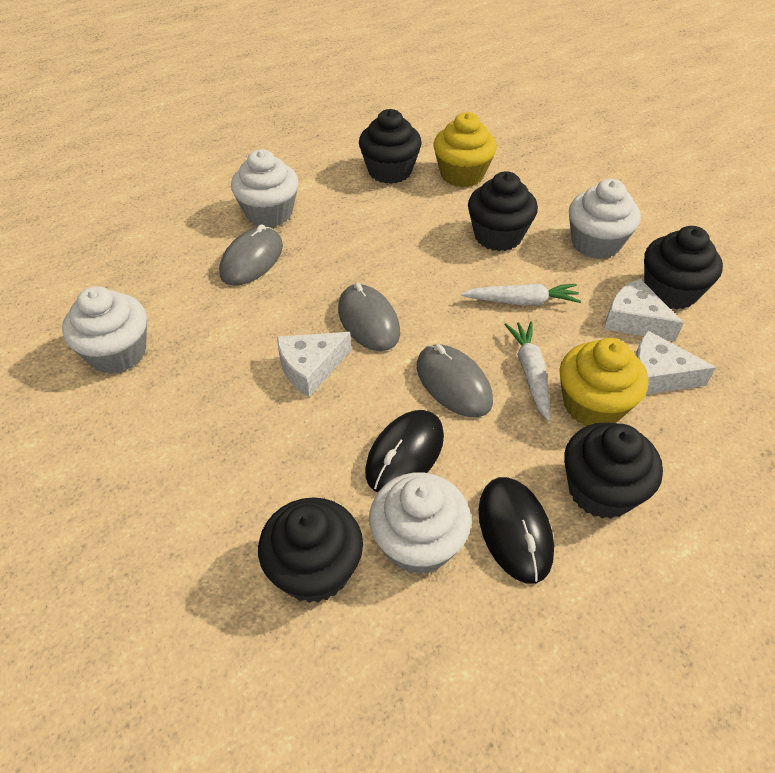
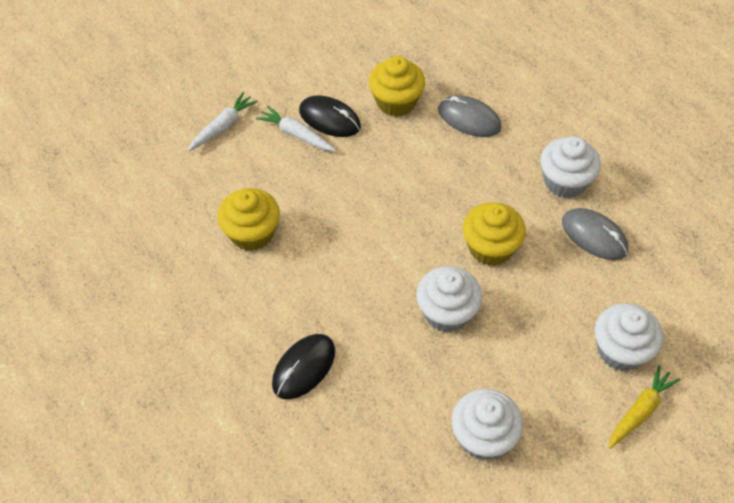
black cupcake: 5 -> 0
grey mouse: 3 -> 2
white cheese: 3 -> 0
yellow carrot: 0 -> 1
yellow cupcake: 2 -> 3

